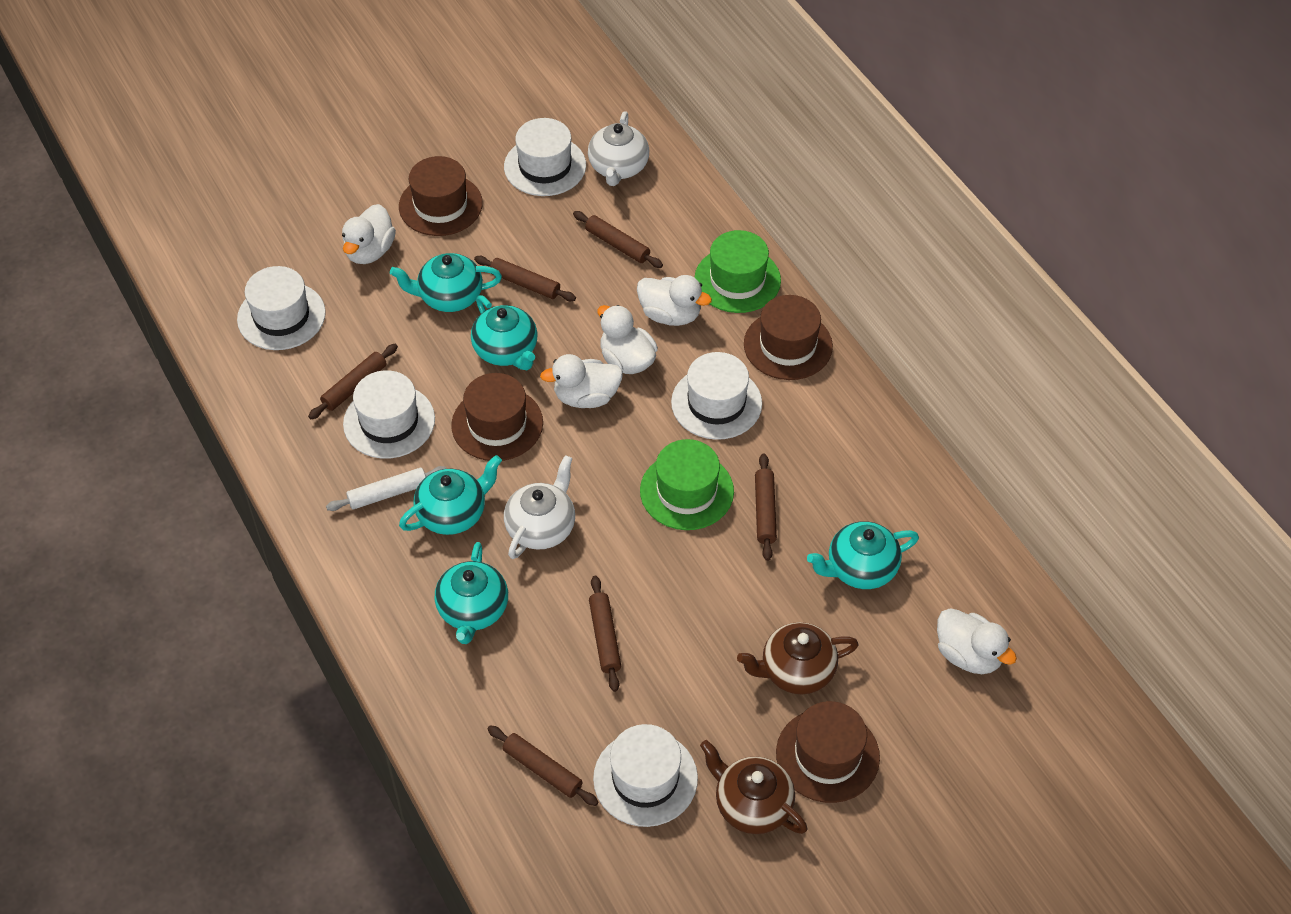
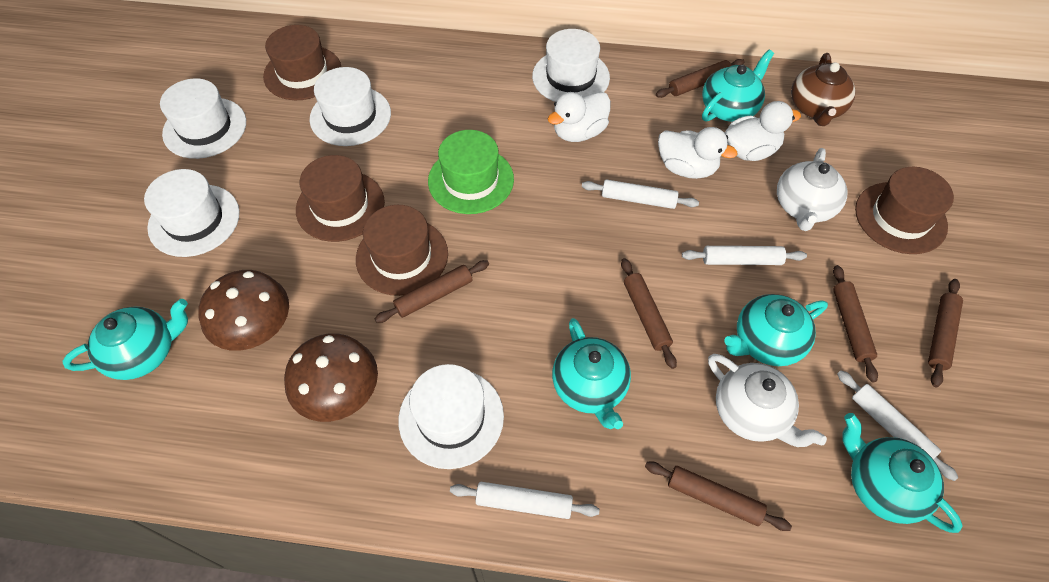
brown mushroom: 0 -> 2
brown teapot: 2 -> 1
green hat: 2 -> 1
white duck: 5 -> 3
white rolling pin: 1 -> 4

